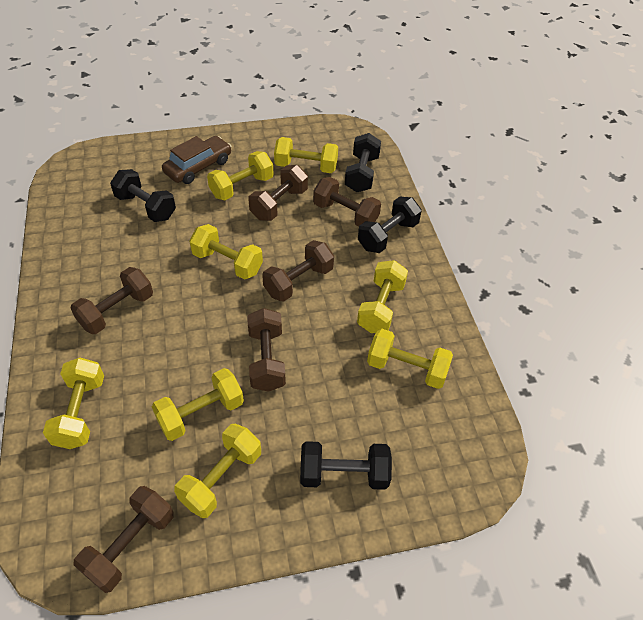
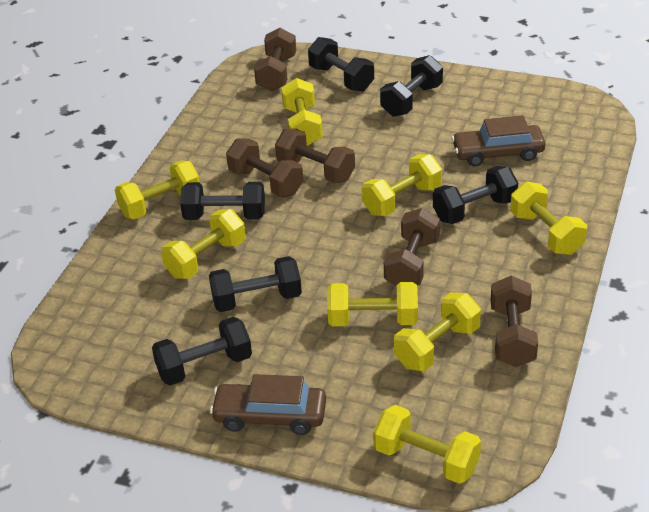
black dumbbell: 4 -> 6
brown car: 1 -> 2
brown dumbbell: 6 -> 5

